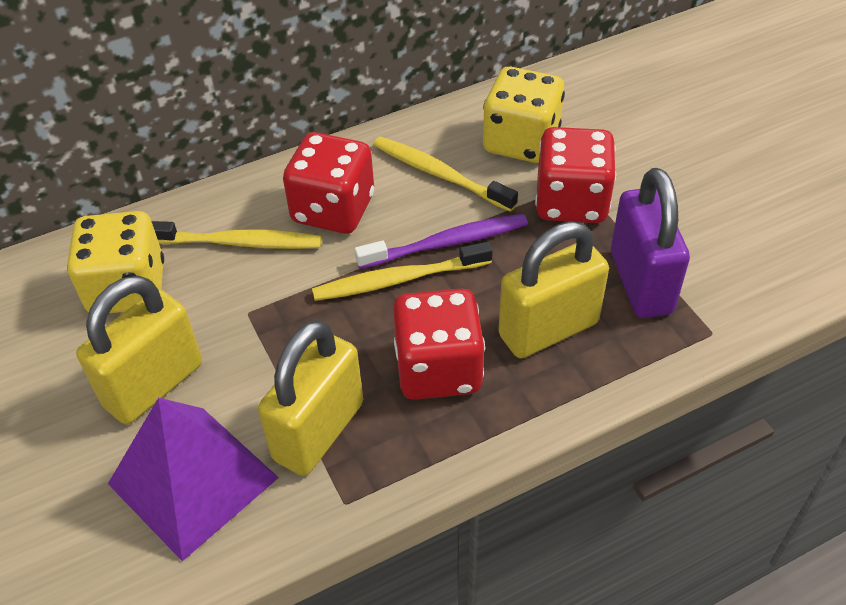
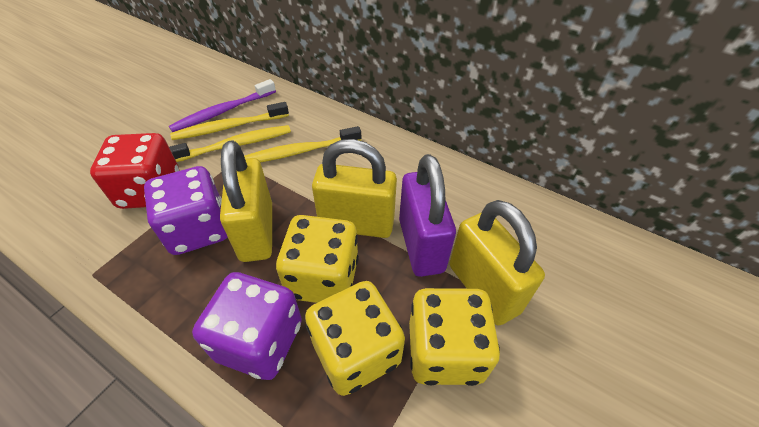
purple dice: 0 -> 2
purple pyramid: 1 -> 0
red dice: 3 -> 1
yellow dice: 2 -> 3

